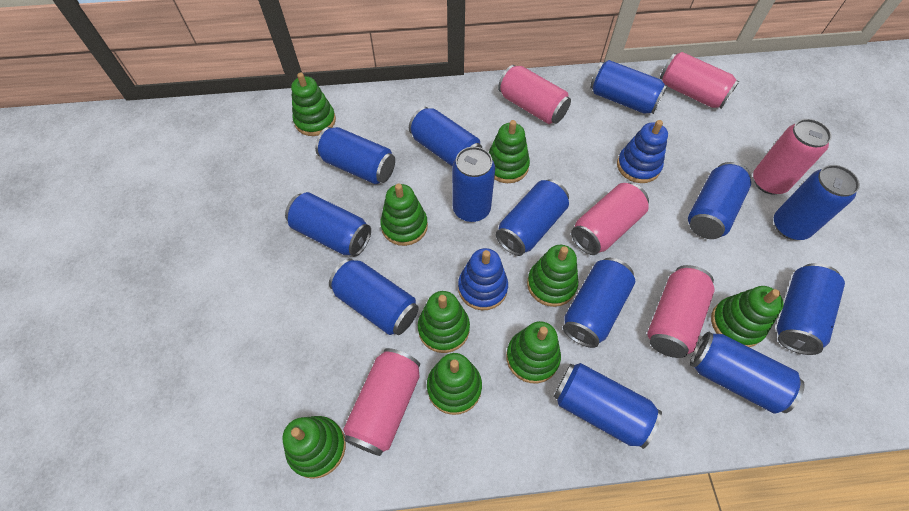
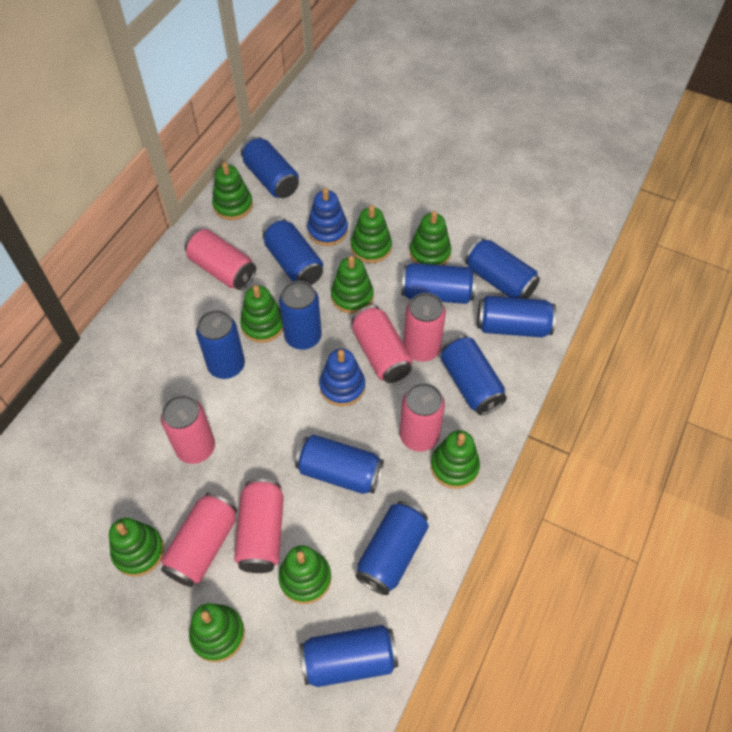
blue can: 13 -> 11
pink can: 6 -> 7

